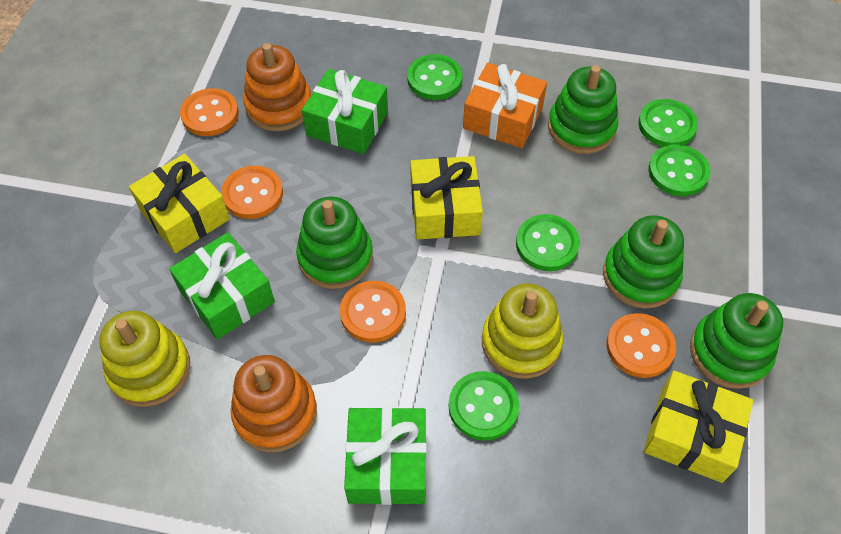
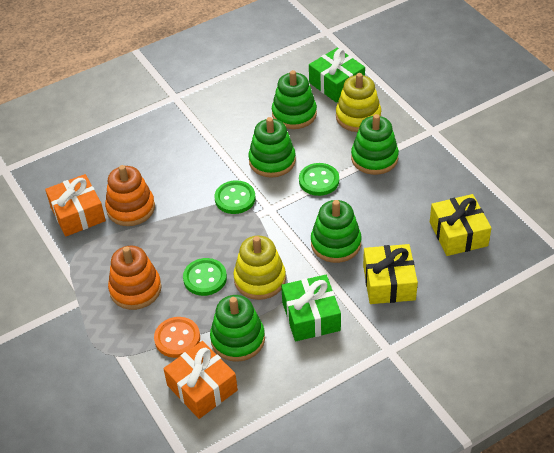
green button: 5 -> 3
green gift: 3 -> 2
green stacking toy: 4 -> 5
orange button: 4 -> 1
orange gift: 1 -> 2
yellow gift: 3 -> 2

